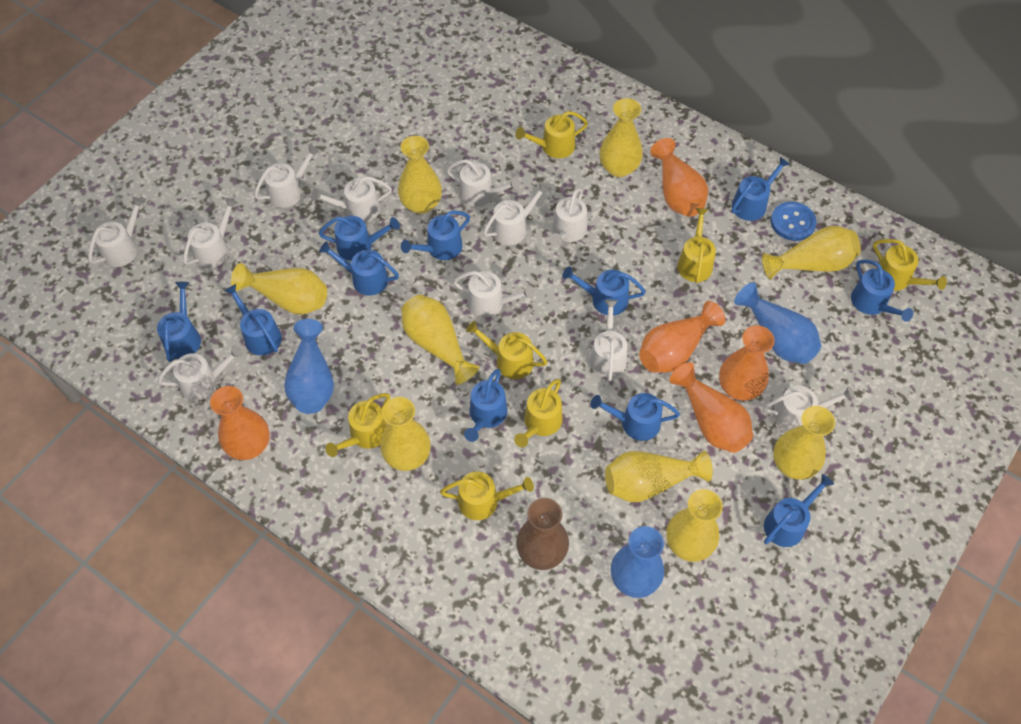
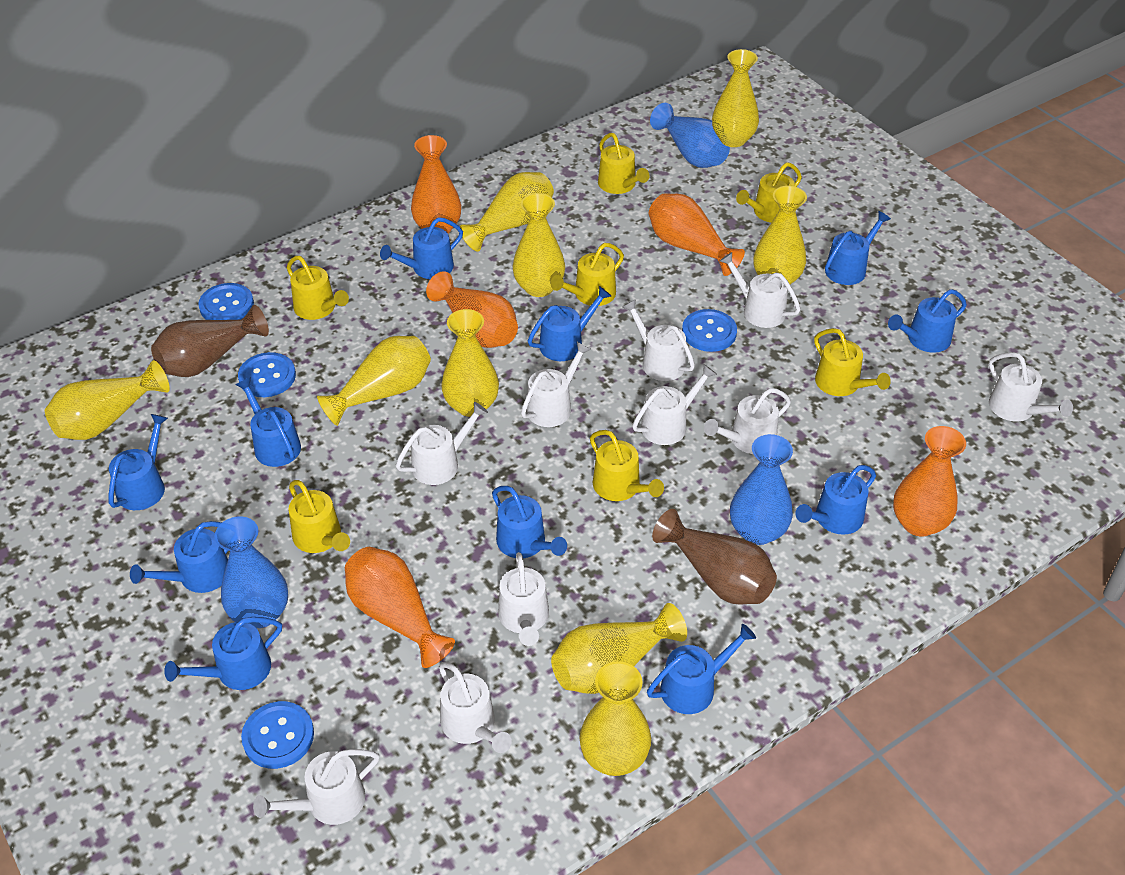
blue button: 1 -> 4
brown vase: 1 -> 2
white watering can: 11 -> 10

